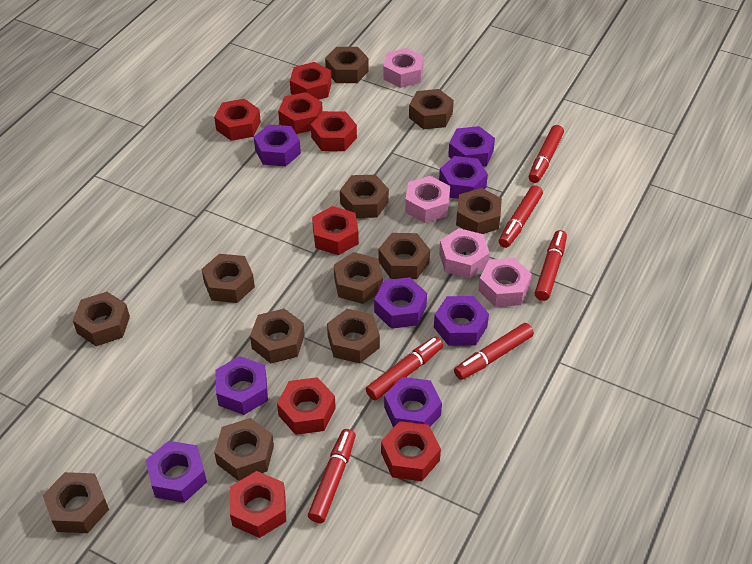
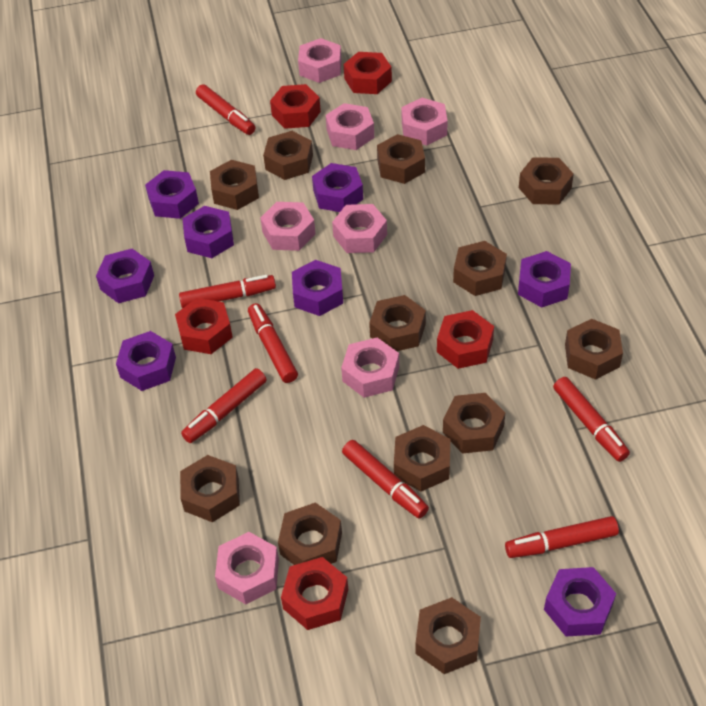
pink nut: 4 -> 7
red marker: 6 -> 7
red nut: 8 -> 5

